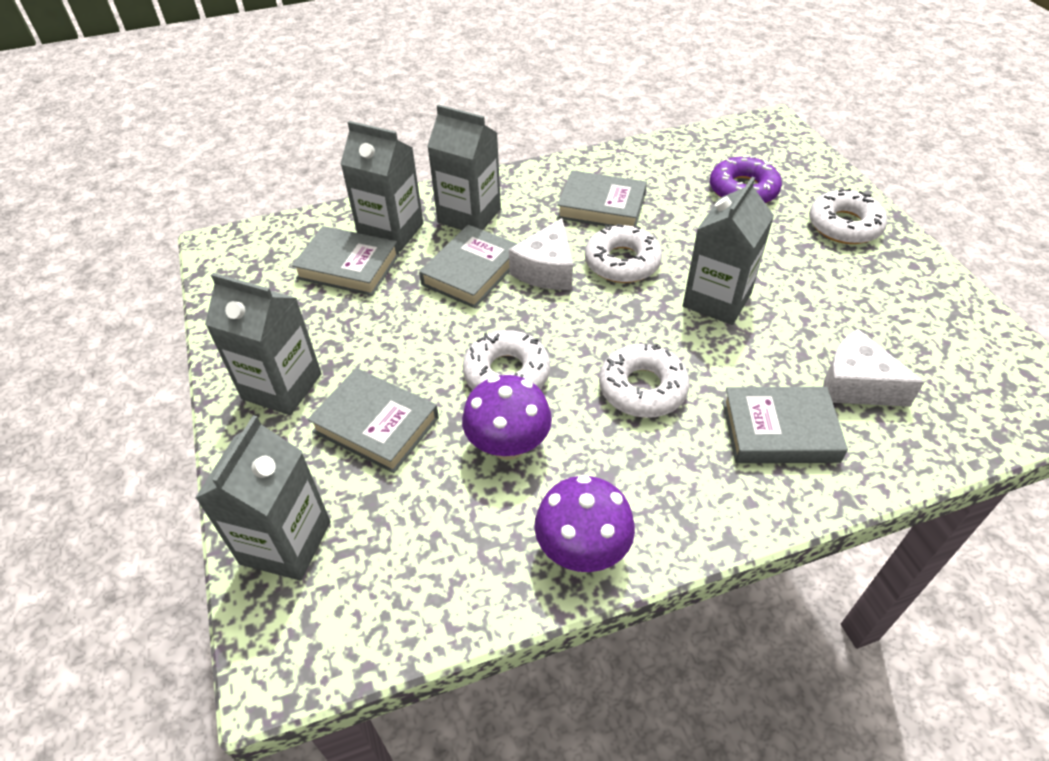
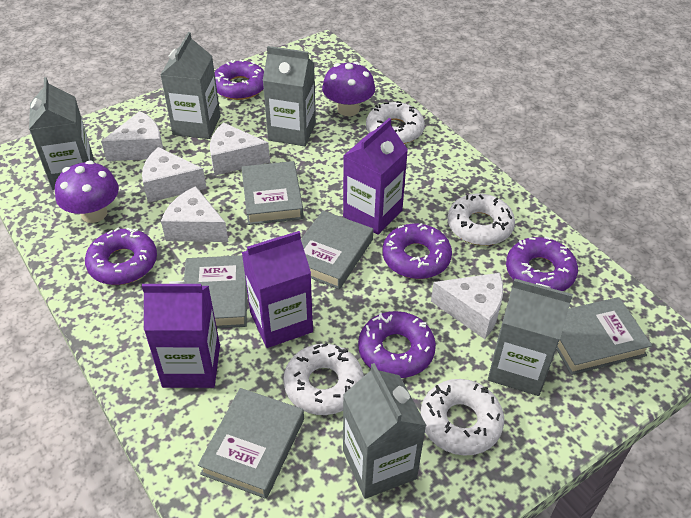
purple carton: 0 -> 3
purple donut: 1 -> 5
white cheese: 2 -> 5

